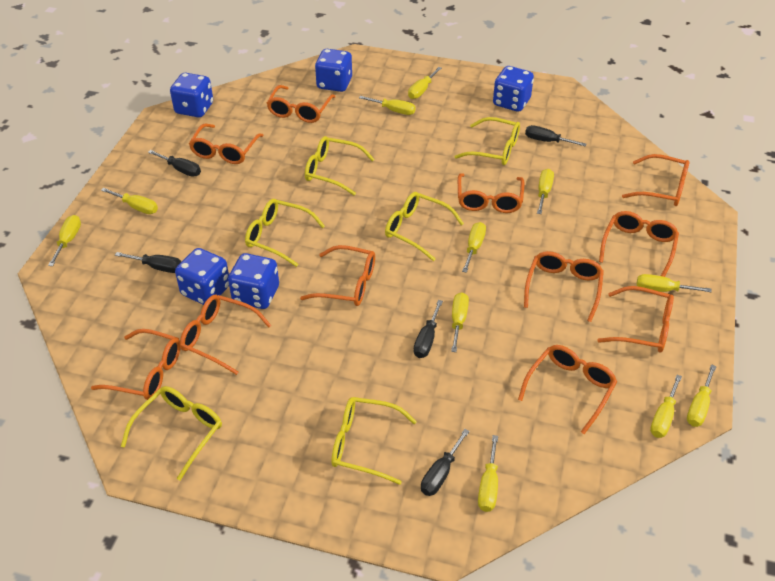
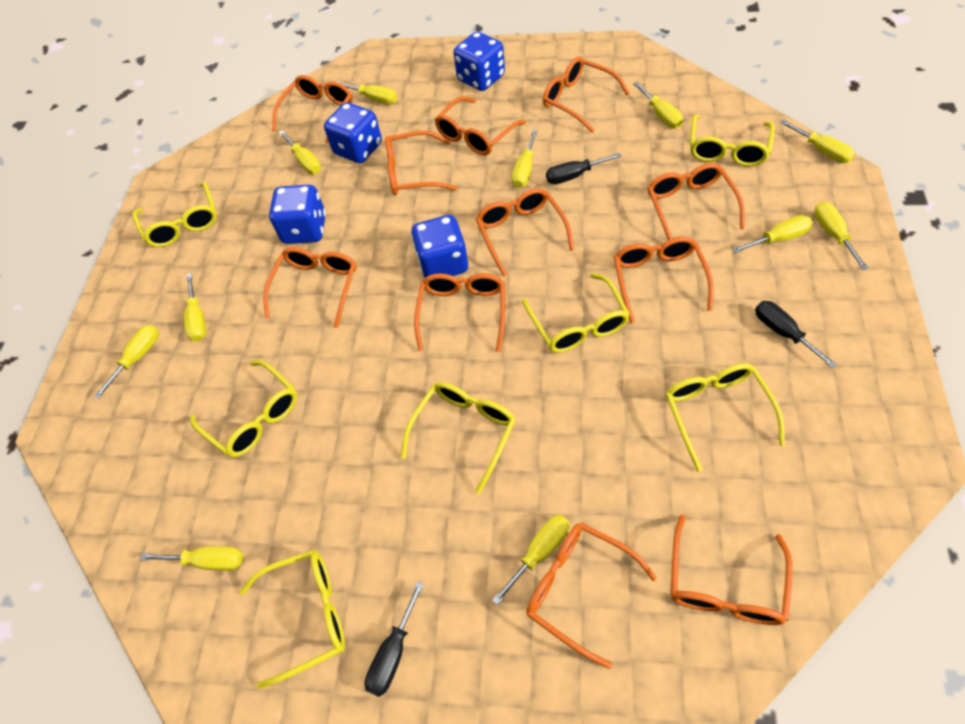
black screwdriver: 5 -> 3
blue dice: 5 -> 4
yellow glasses: 6 -> 7

